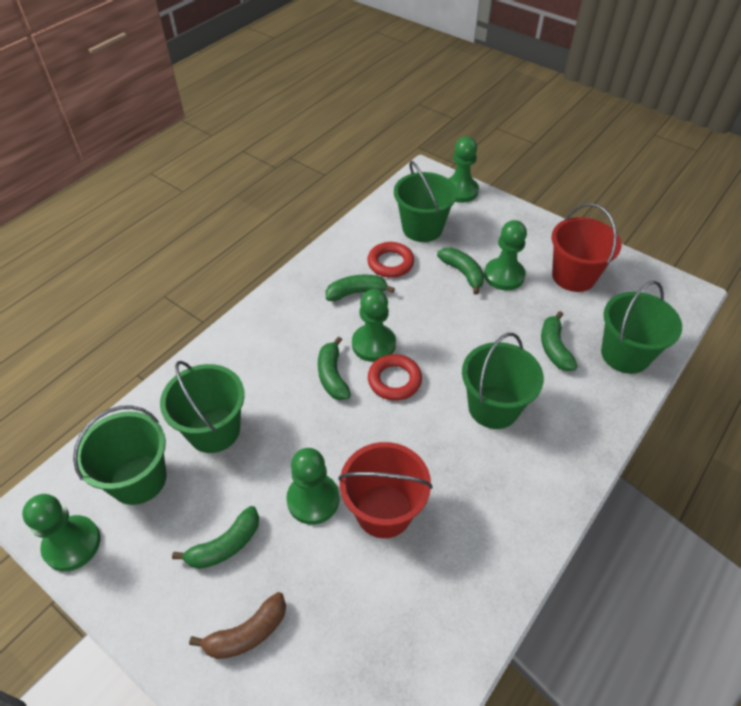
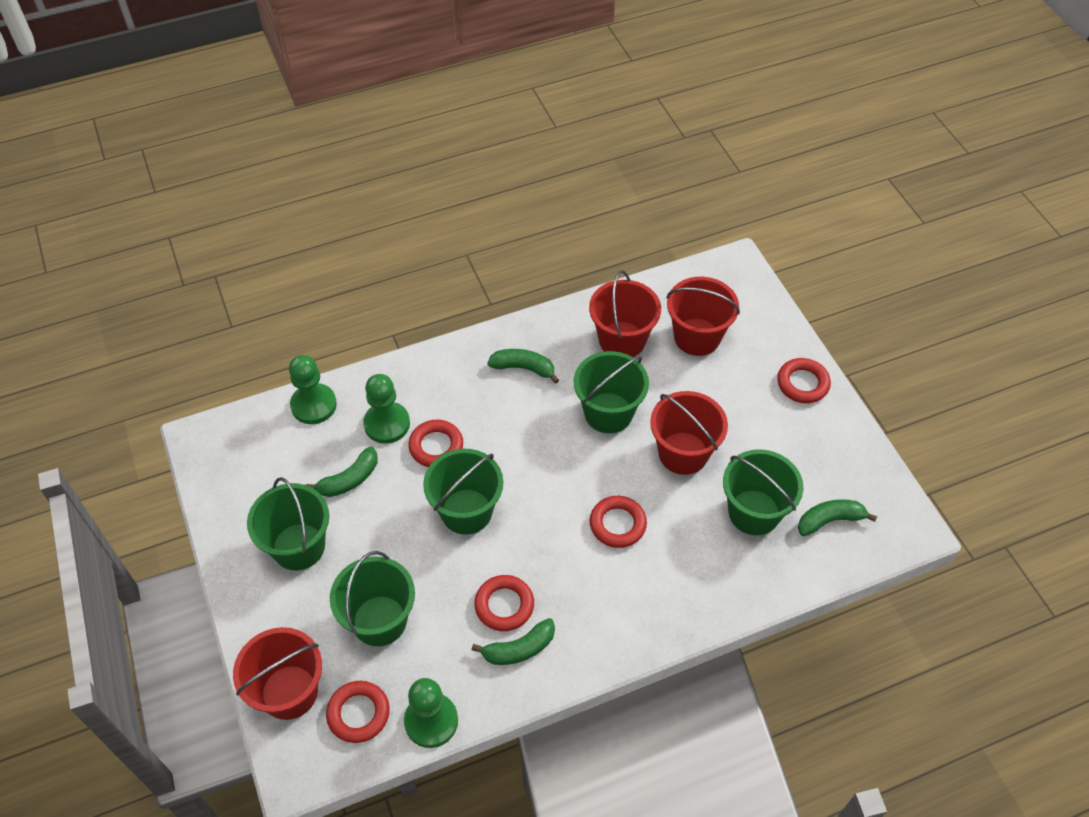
brown banana: 1 -> 0
green banana: 5 -> 4
green pawn: 5 -> 3
red bucket: 2 -> 4
red ring: 2 -> 5

